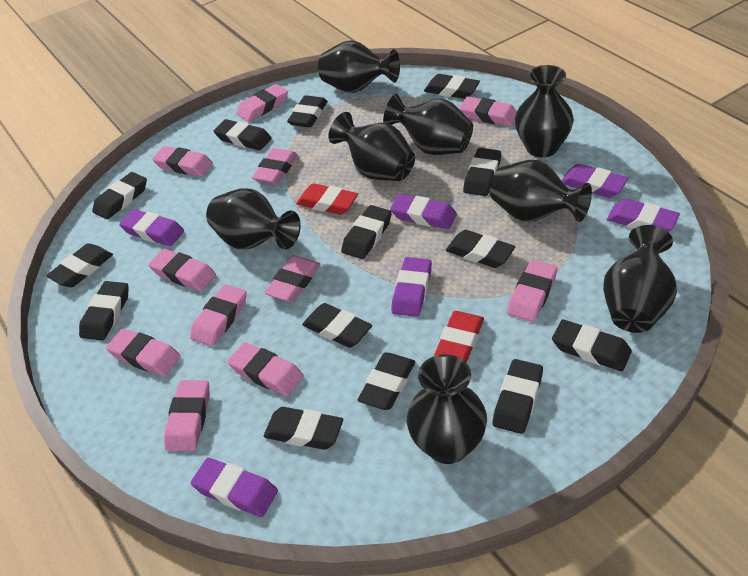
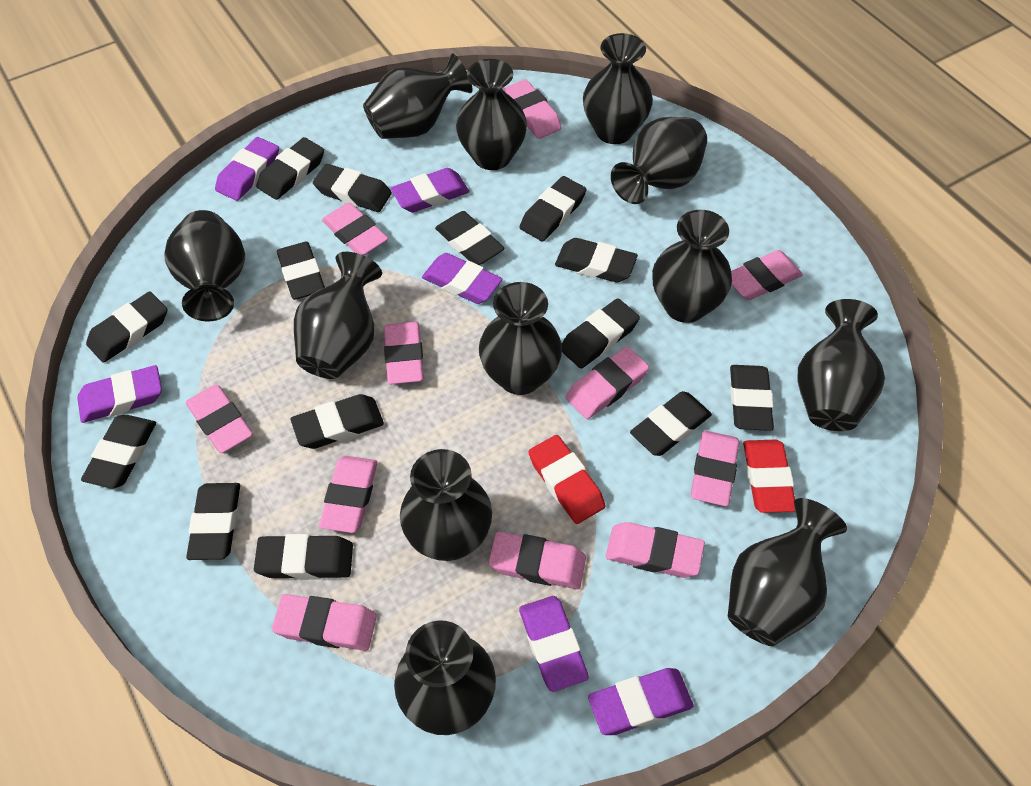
black vase: 8 -> 12

